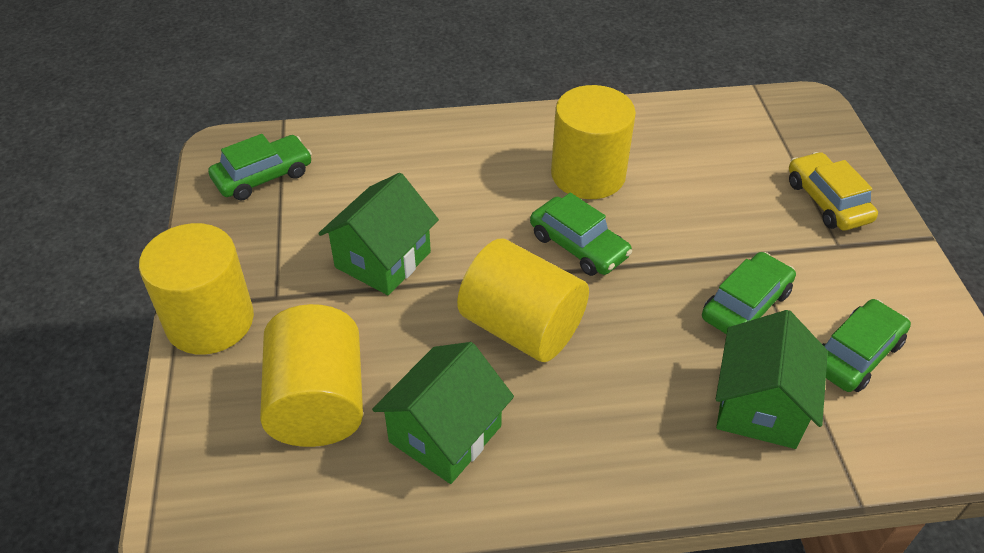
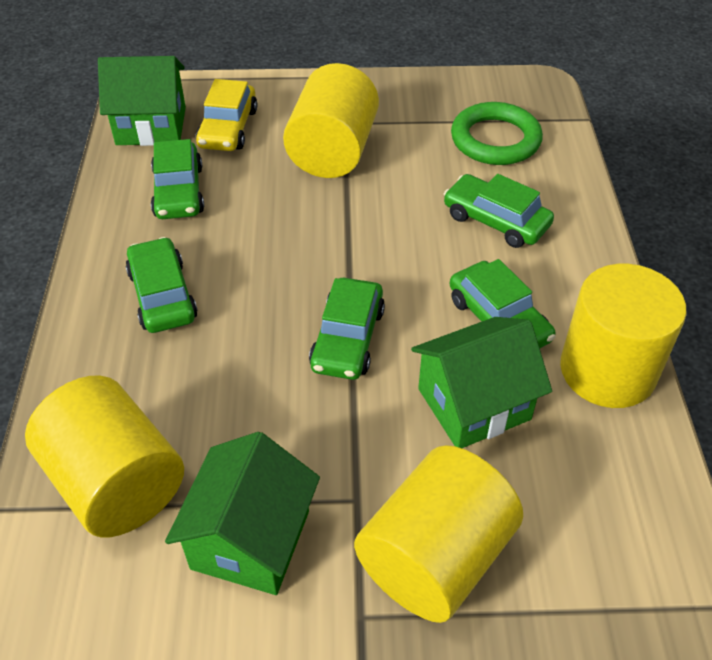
green car: 4 -> 5
green ring: 0 -> 1

